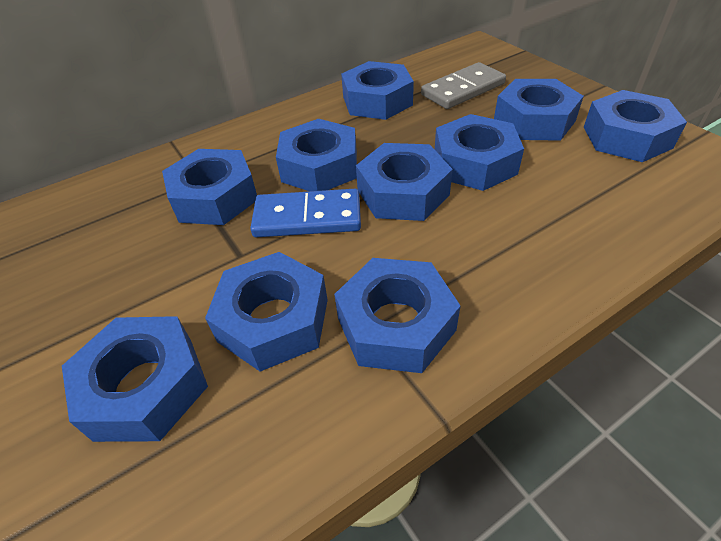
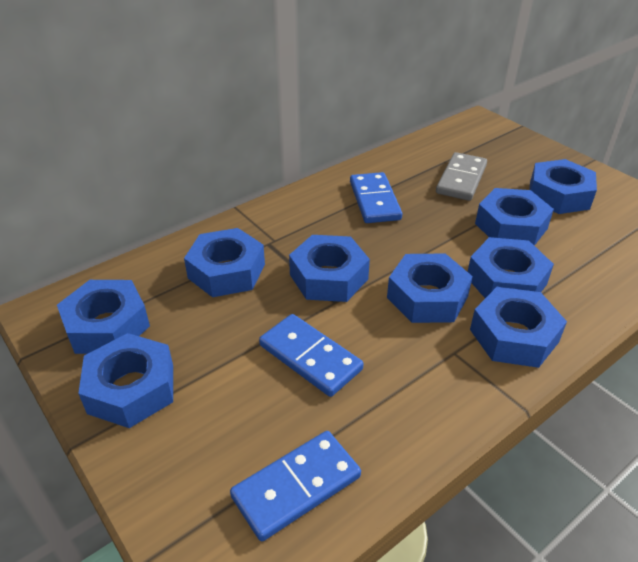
blue domino: 1 -> 3
blue nut: 10 -> 9

